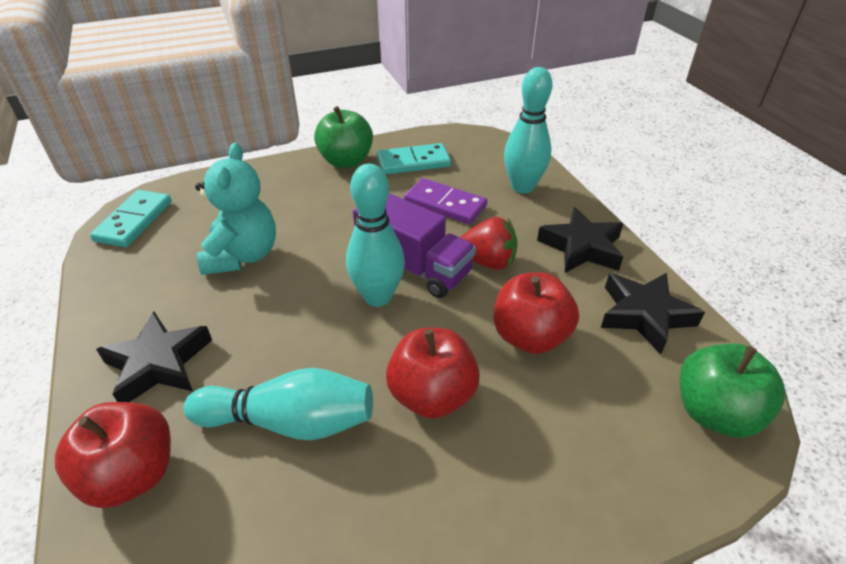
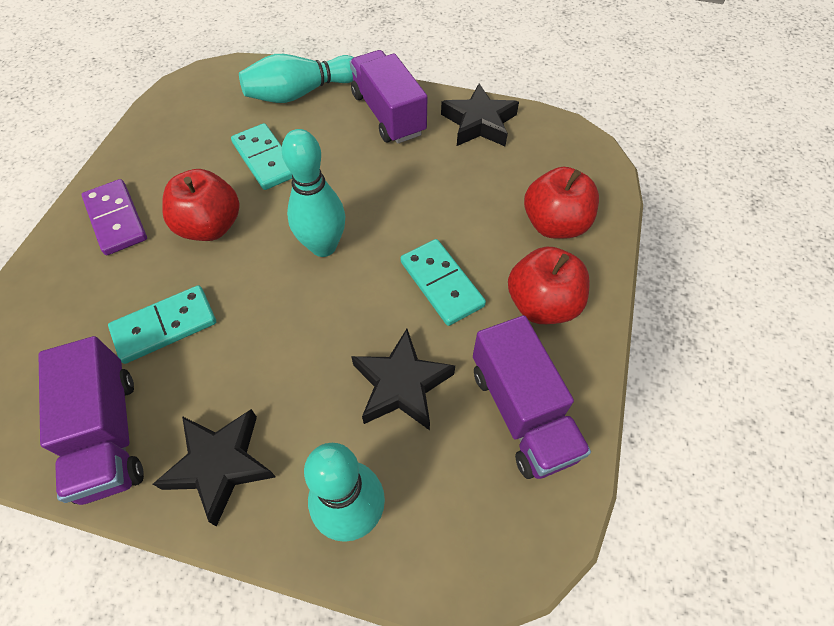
green apple: 2 -> 0
purple truck: 1 -> 3
red strawberry: 1 -> 0
turquoise domino: 2 -> 3
turquoise teddy bear: 1 -> 0

